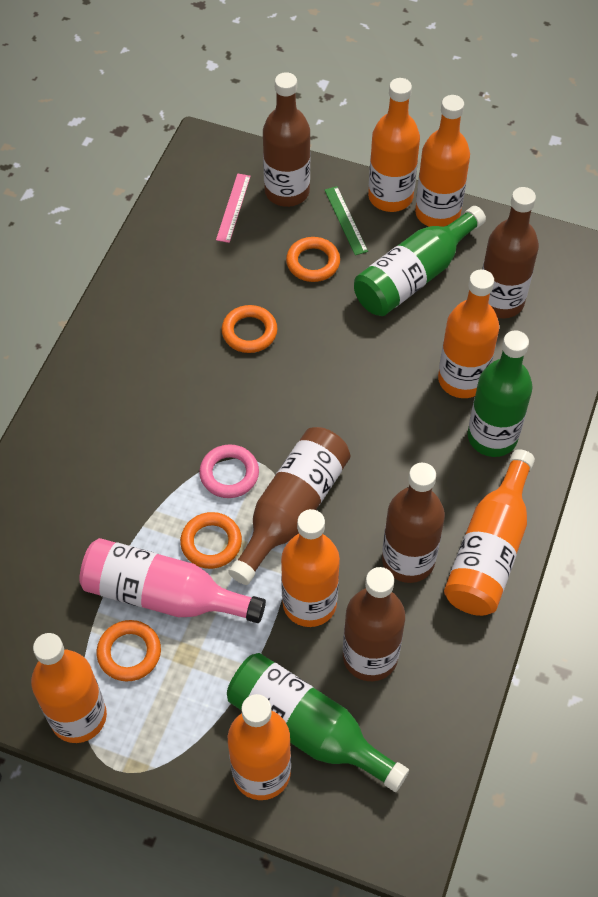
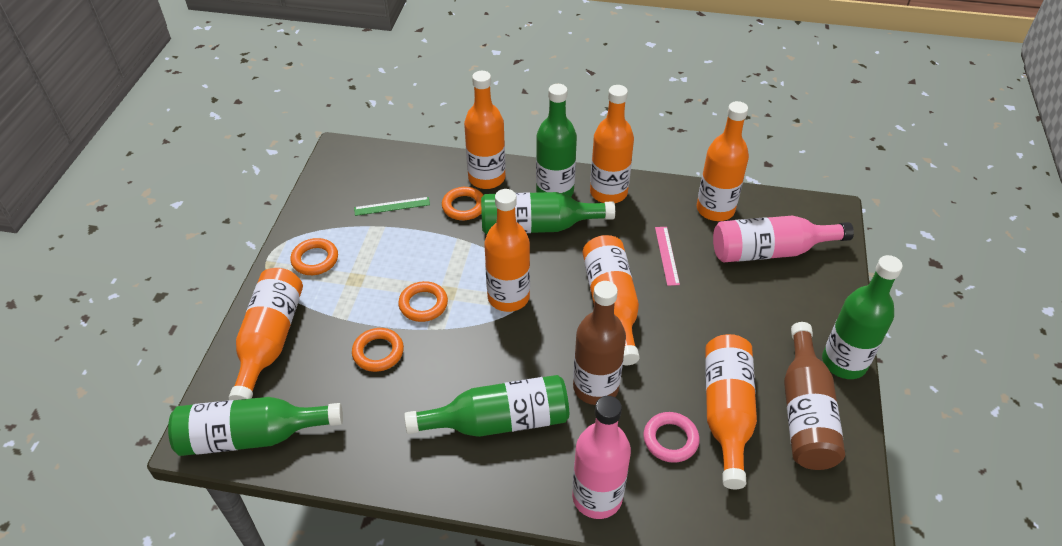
brown bottle: 5 -> 2
green bottle: 3 -> 5
pink bottle: 1 -> 2

